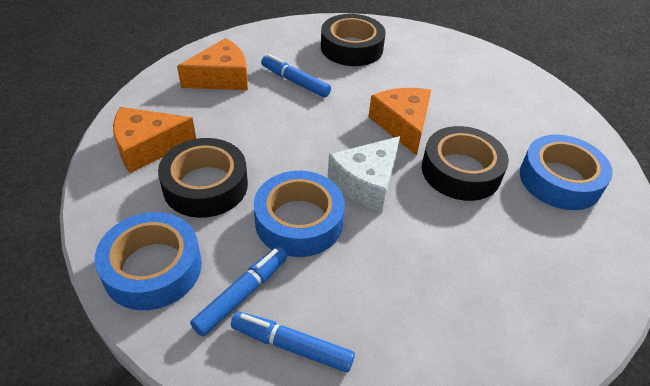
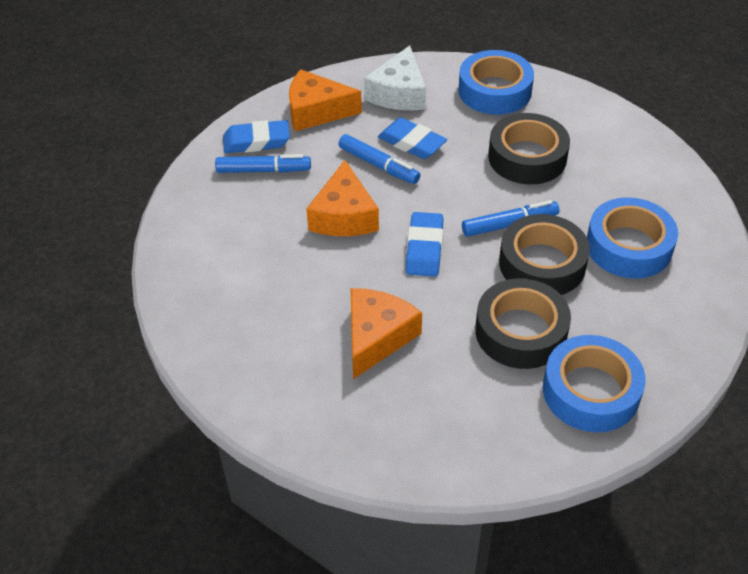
blue eraser: 0 -> 3

